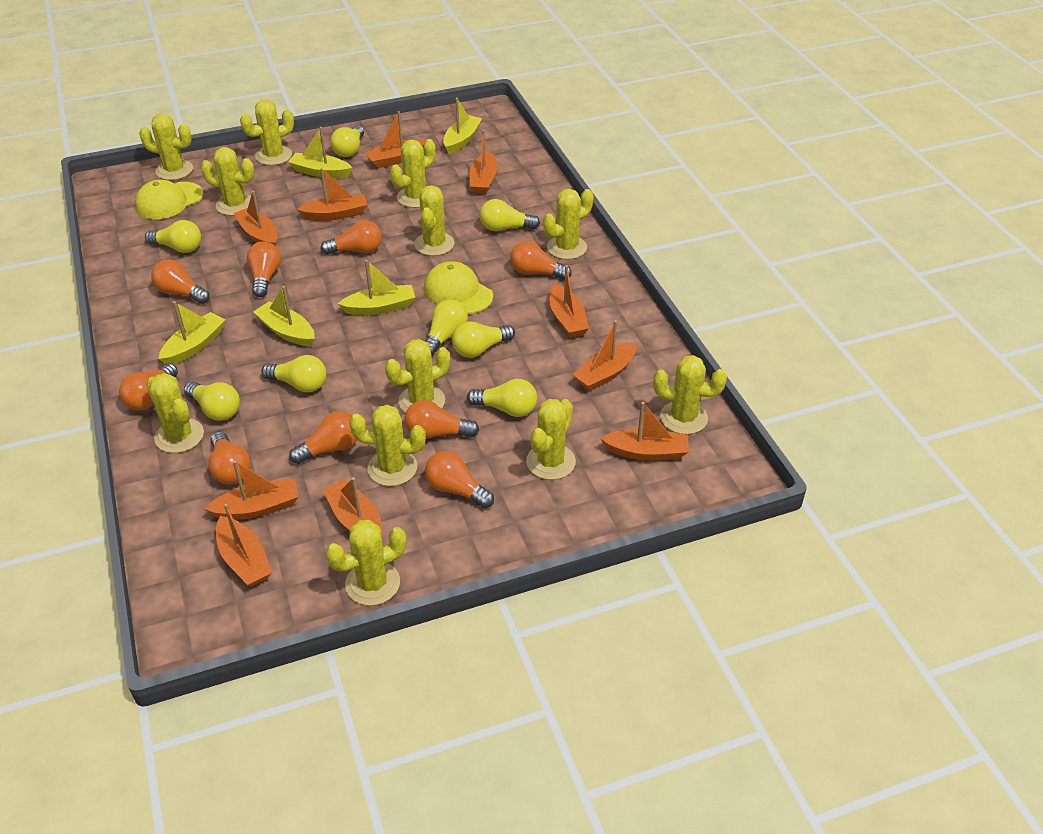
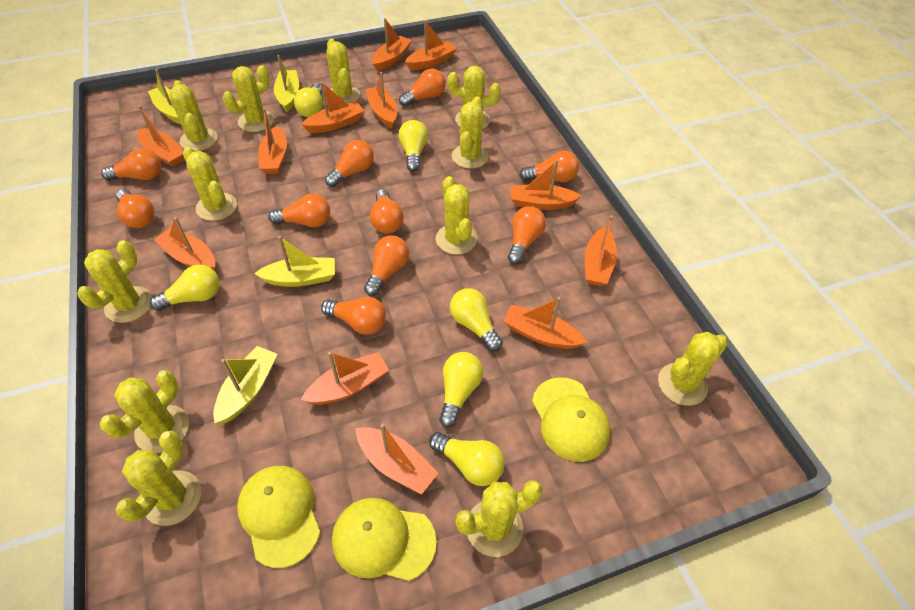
orange boat: 10 -> 12
orange light bulb: 9 -> 10
yellow boat: 5 -> 4
yellow cap: 2 -> 3
yellow light bulb: 8 -> 6

